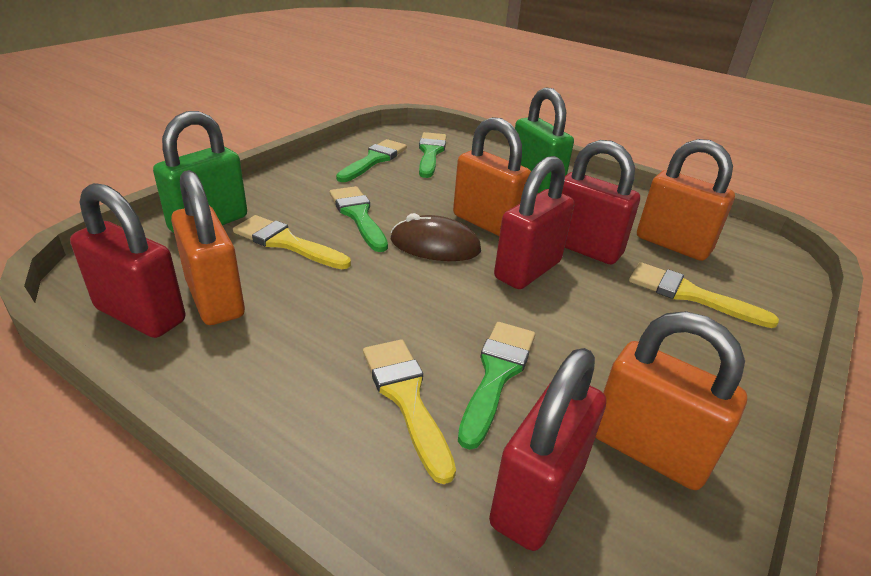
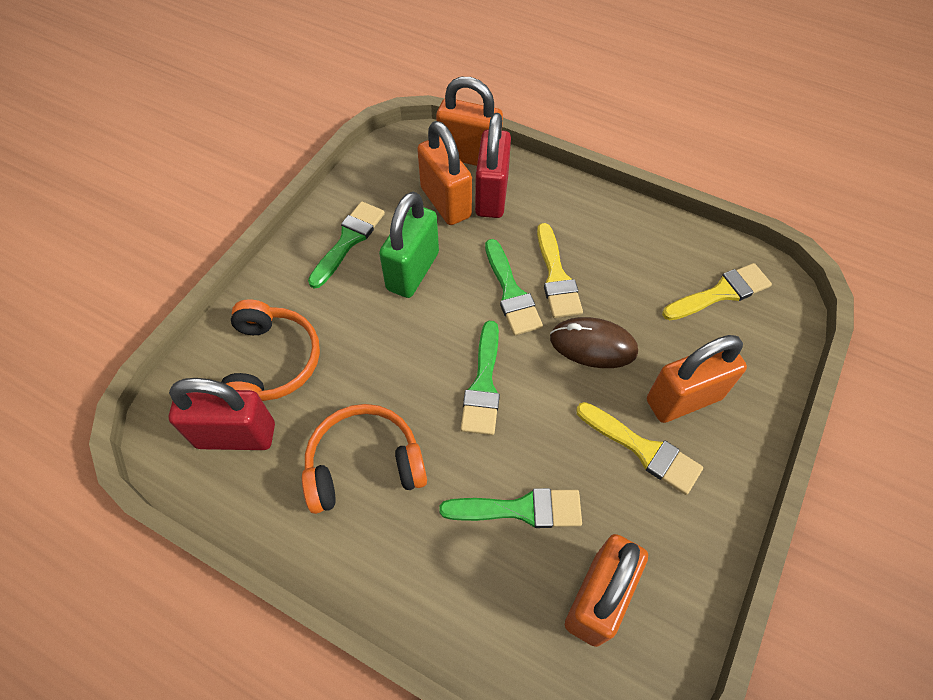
green padlock: 2 -> 1
orange headphones: 0 -> 2
red padlock: 4 -> 2

